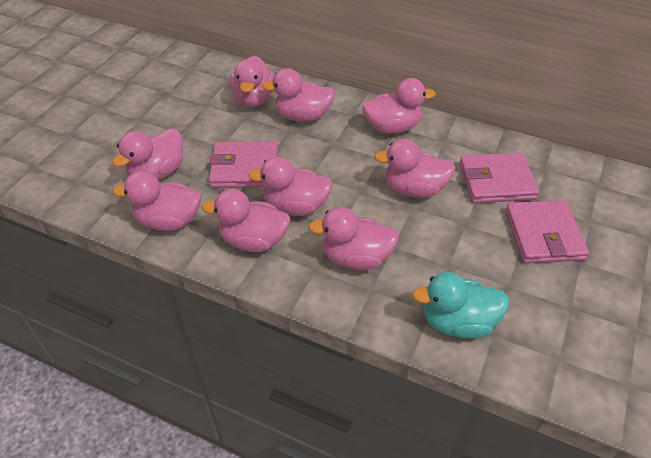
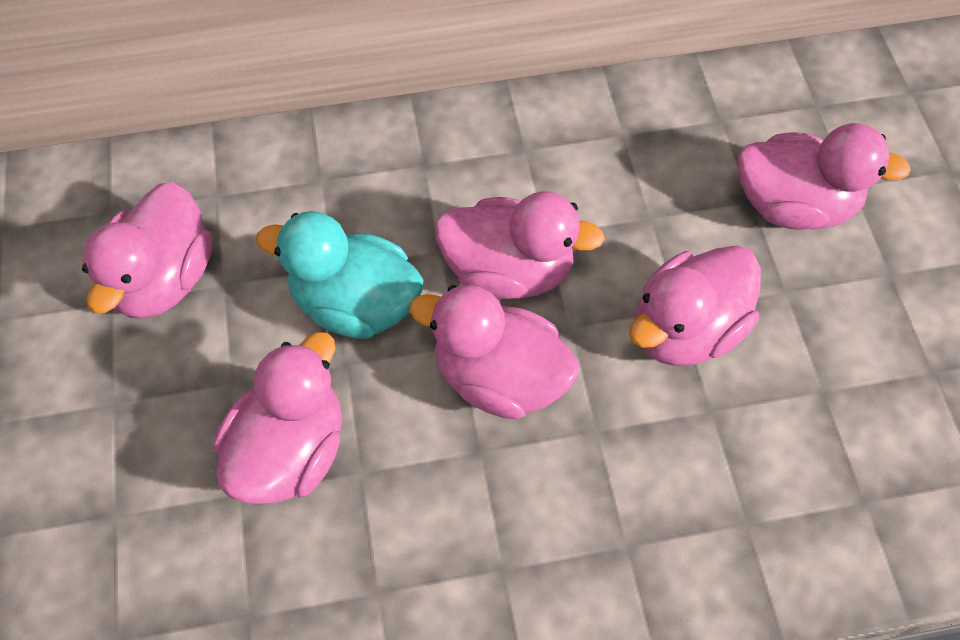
pink duck: 9 -> 6
pink wallet: 3 -> 0

